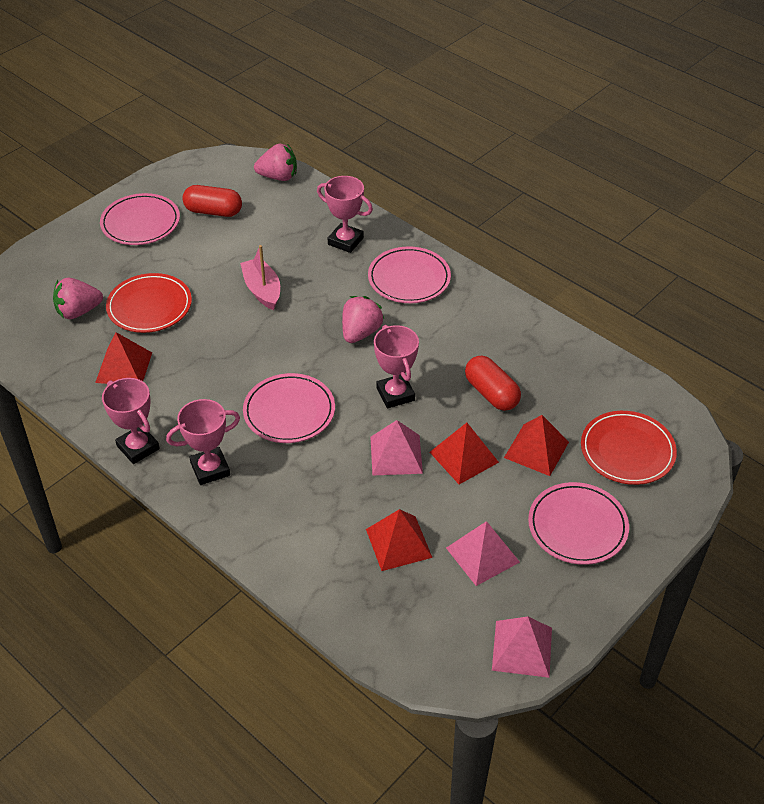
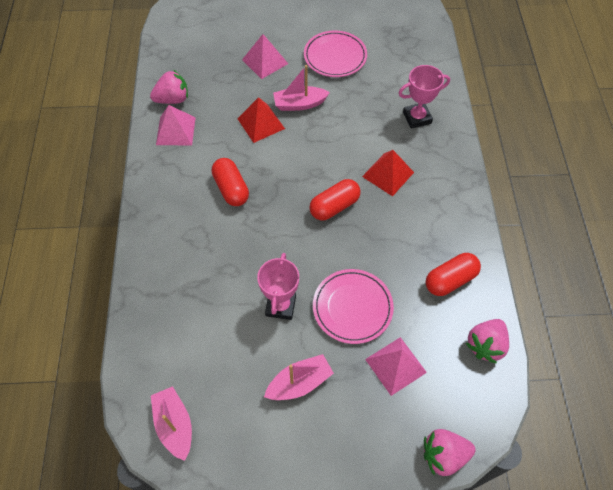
pink boat: 1 -> 3
pink plate: 4 -> 2
pink trophy: 4 -> 2
red capsule: 2 -> 3
red plate: 2 -> 0
red pyramid: 4 -> 2

